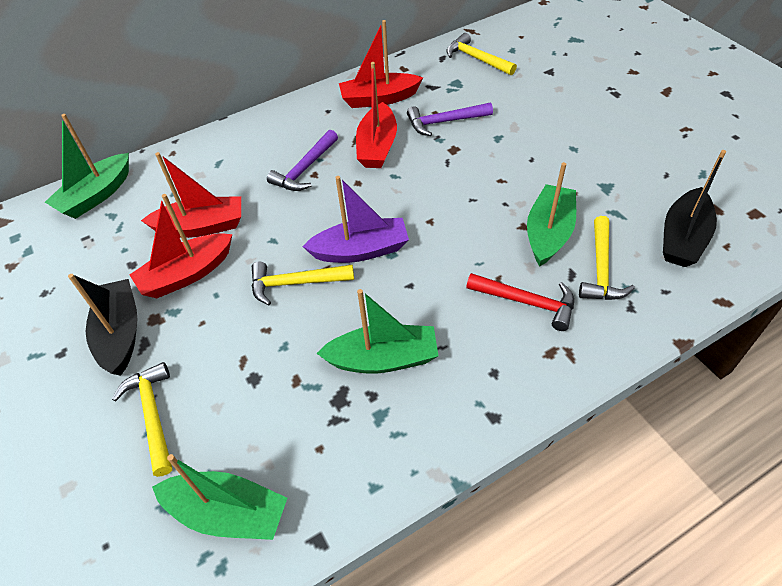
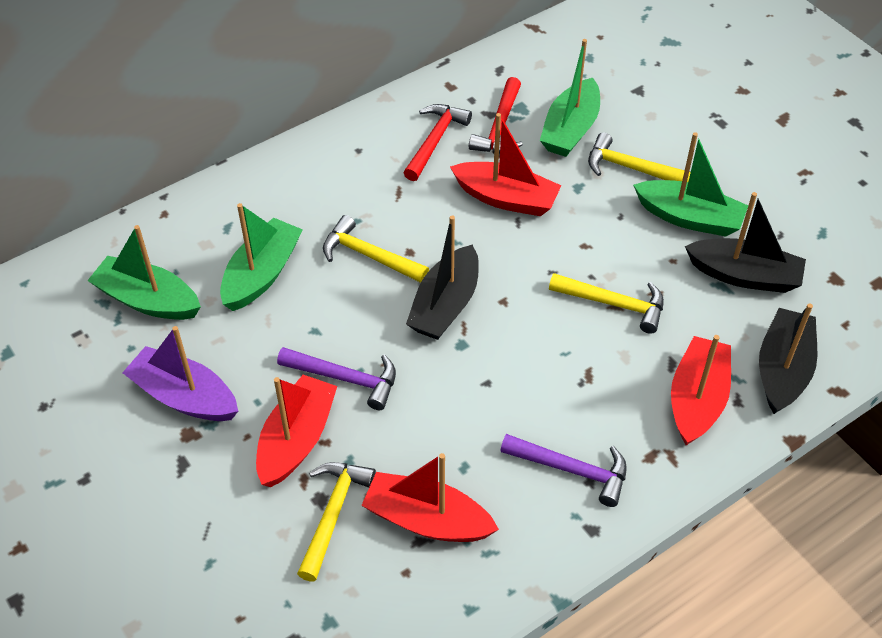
black boat: 2 -> 3
red hammer: 1 -> 2

